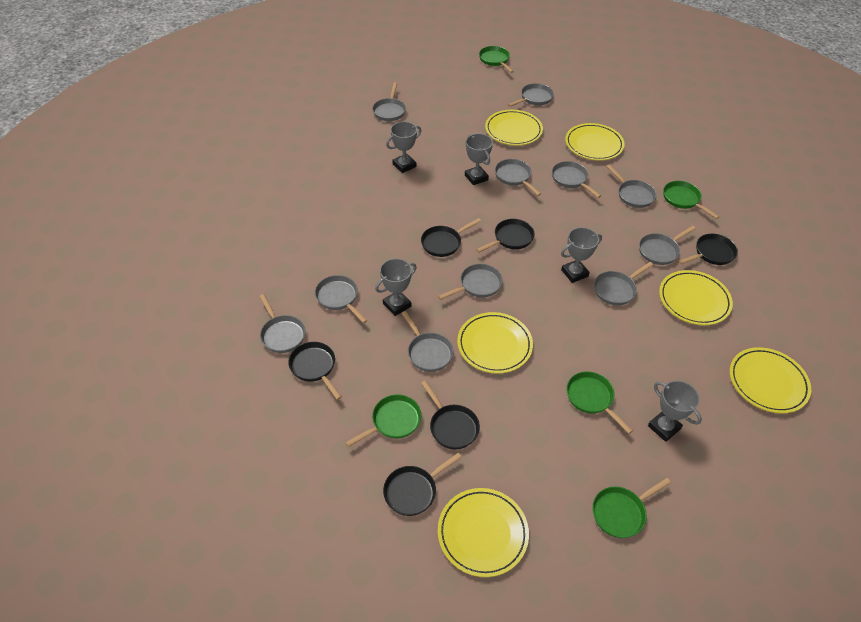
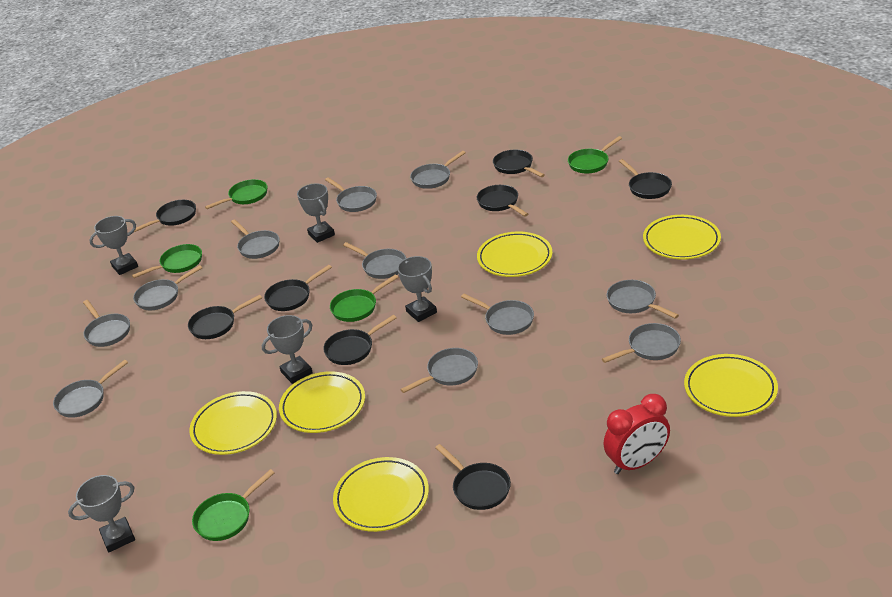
black pan: 6 -> 8
red clock: 0 -> 1

